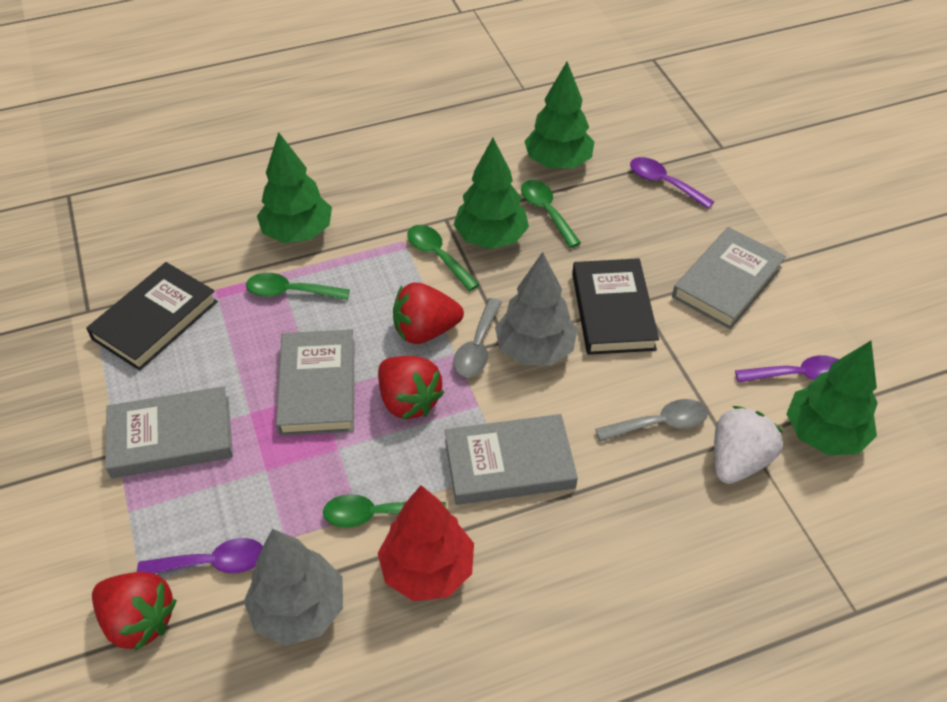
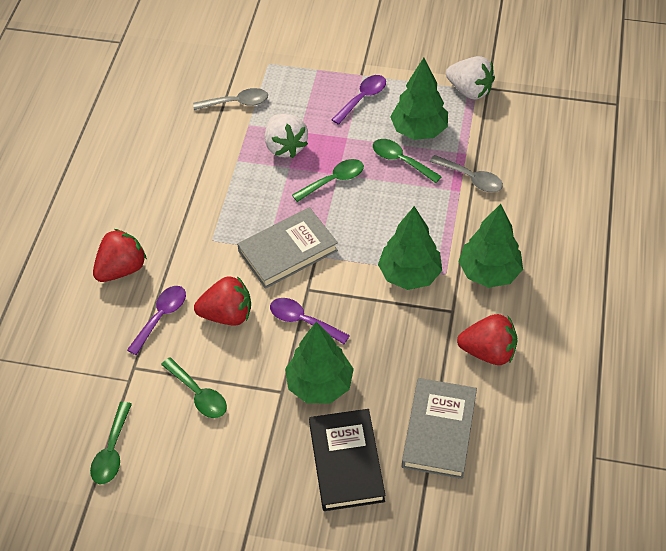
black book: 2 -> 1
grey book: 4 -> 2
grey tree: 2 -> 0
red tree: 1 -> 0
white strawberry: 1 -> 2

